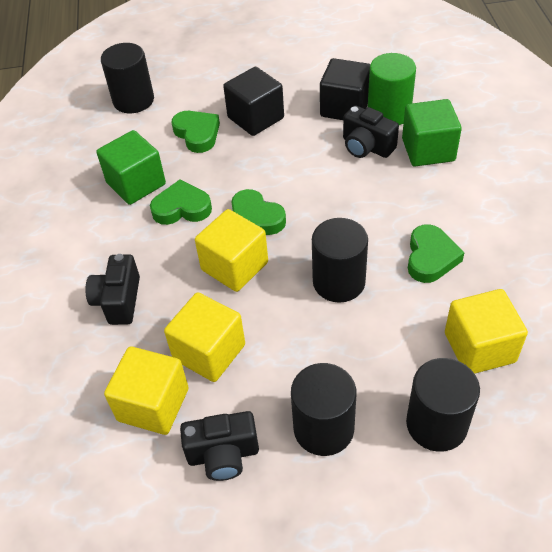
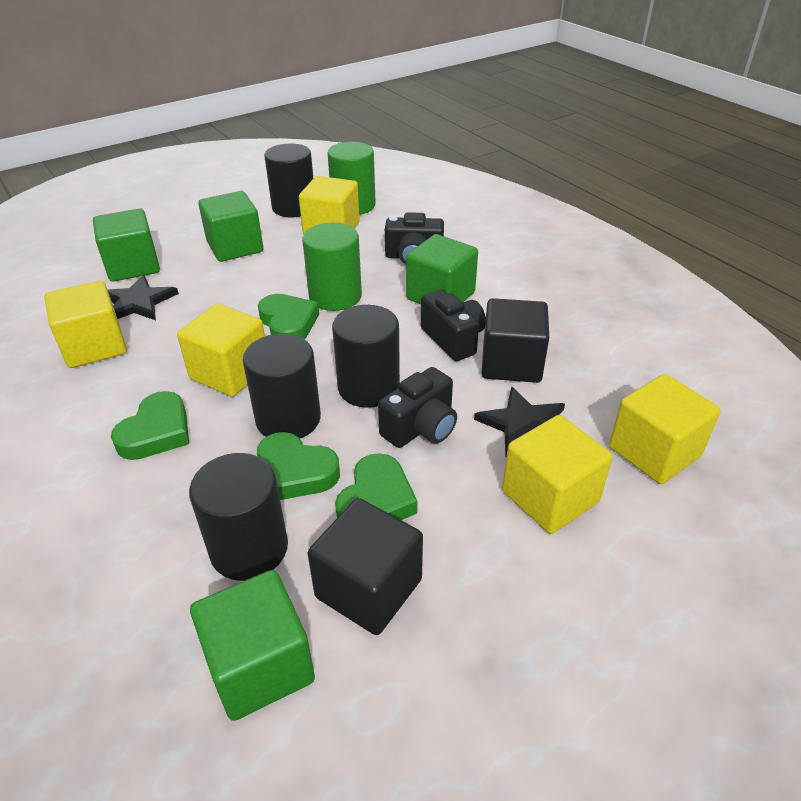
black star: 0 -> 2
green cube: 2 -> 4
green cylinder: 1 -> 2
yellow cube: 4 -> 5

